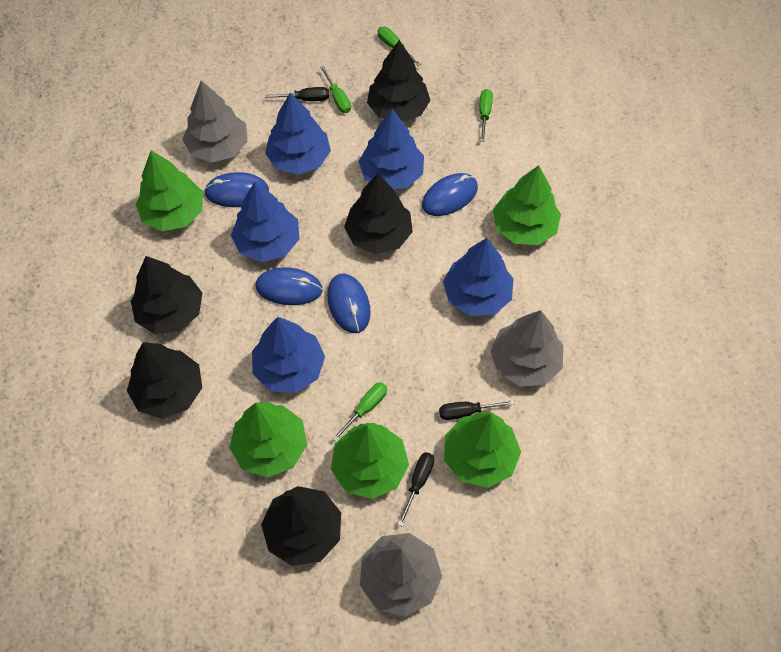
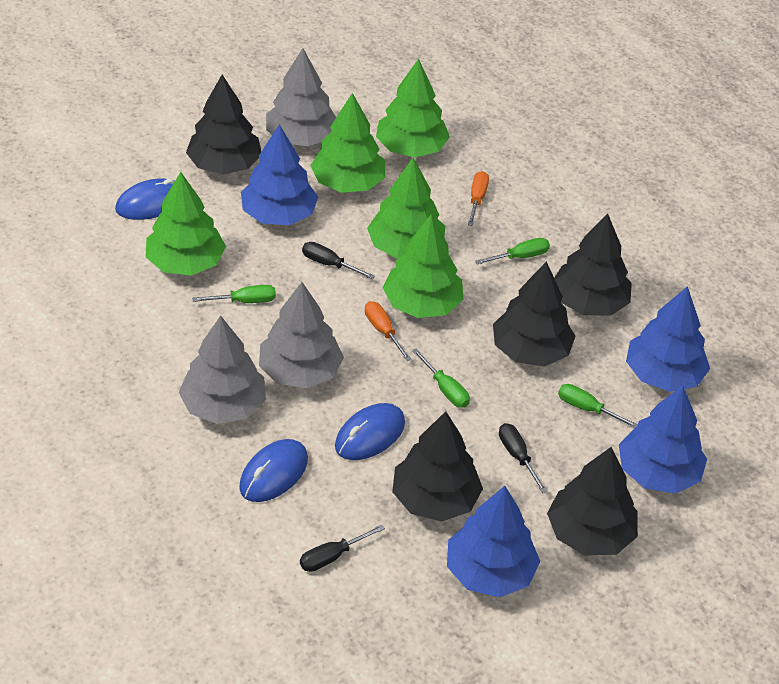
blue mouse: 4 -> 3
blue tree: 5 -> 4
orange screwdriver: 0 -> 2

